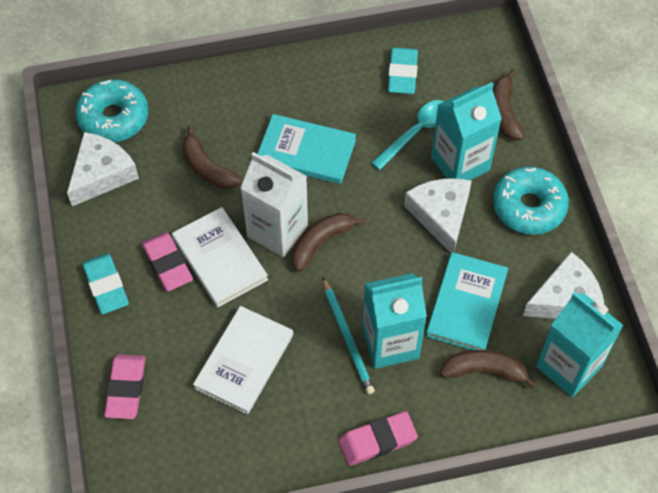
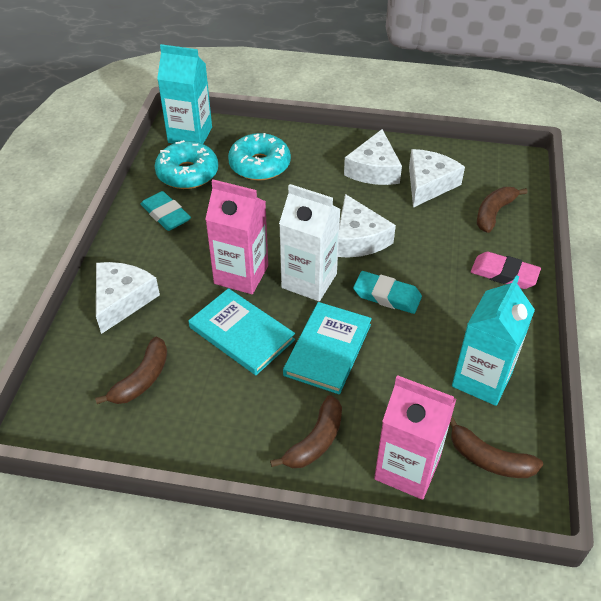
pink carton: 0 -> 2
pink eraser: 3 -> 1
turquoise carton: 3 -> 2
turquoise pencil: 1 -> 0
turquoise spoon: 1 -> 0
white book: 2 -> 0
white cheese: 3 -> 4

